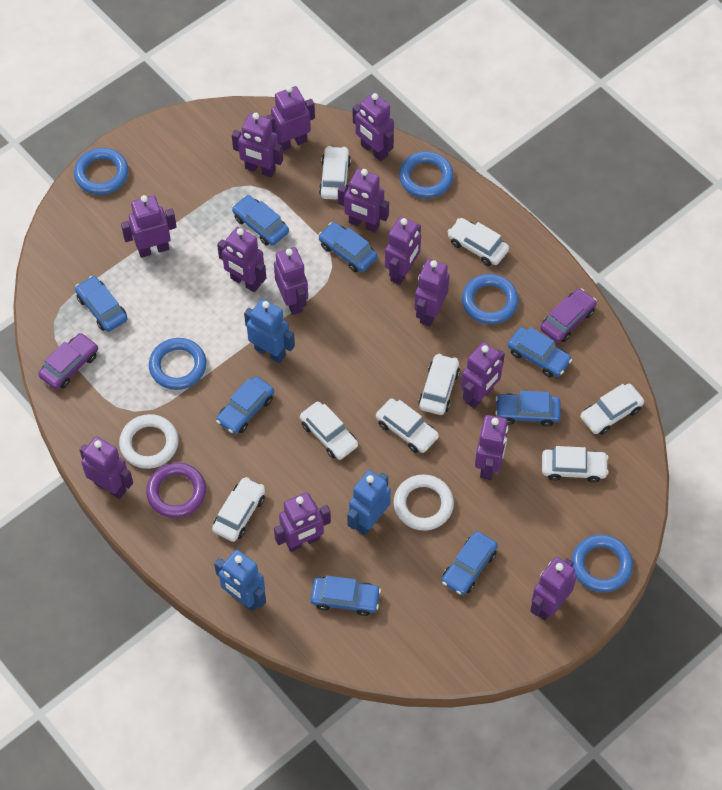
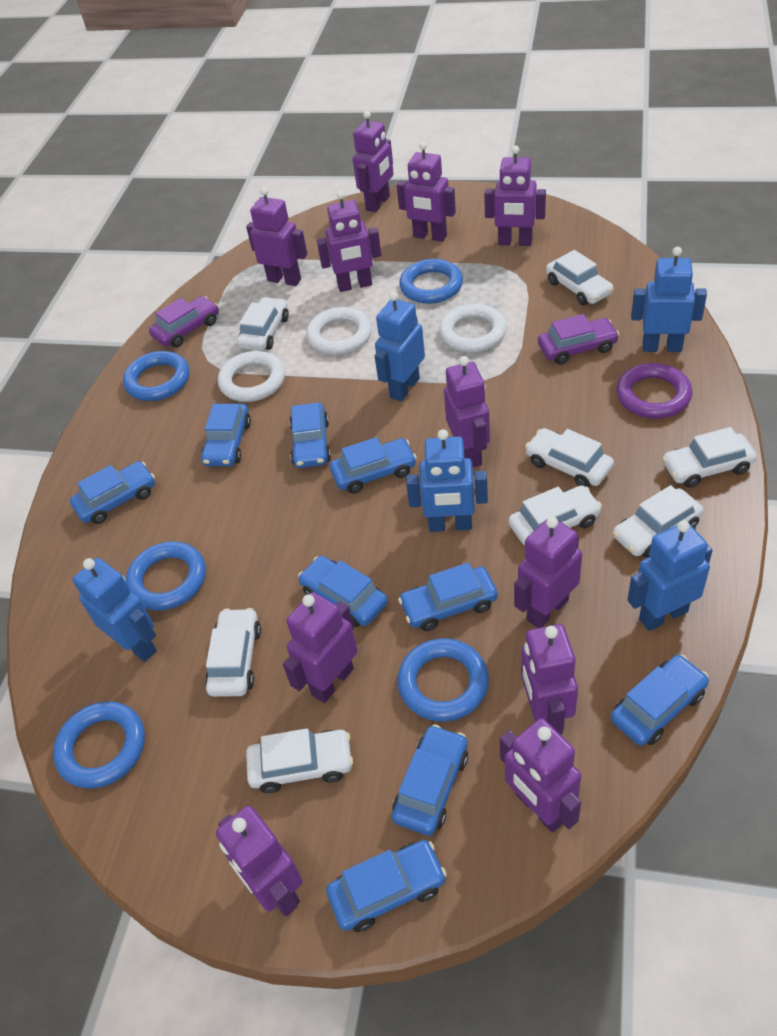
blue car: 8 -> 9
blue robot: 3 -> 5
purple robot: 14 -> 11
white ring: 2 -> 3

